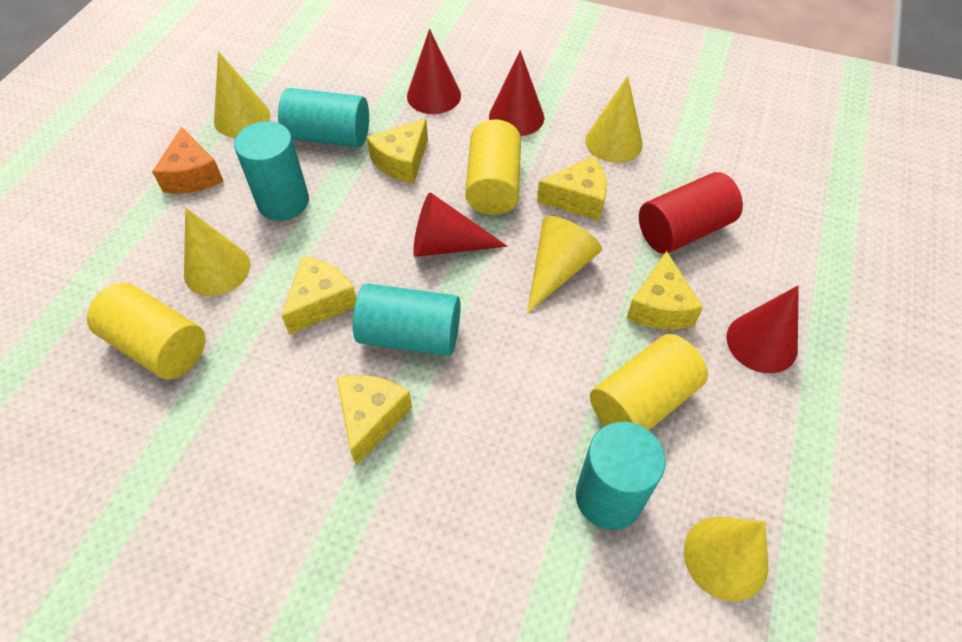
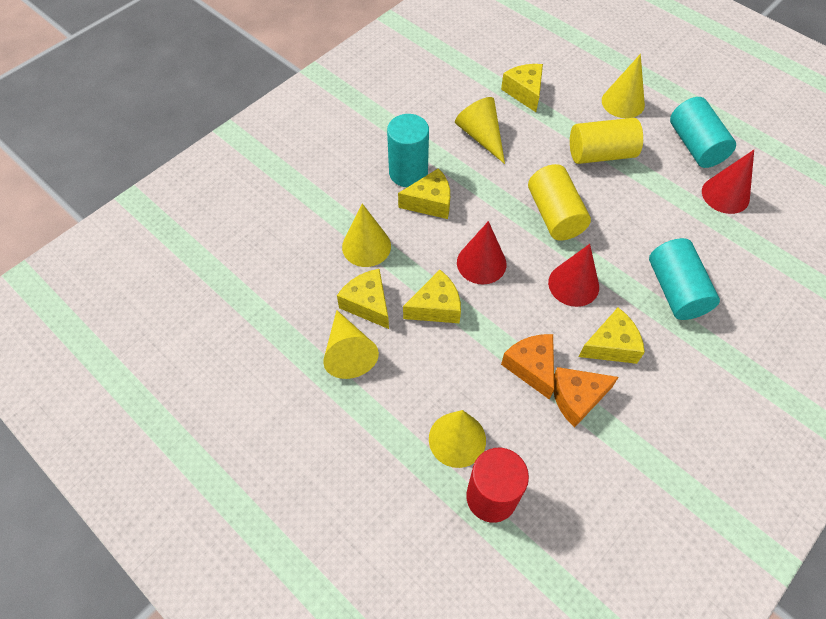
orange cheese: 1 -> 2
red cone: 4 -> 3
turquoise cylinder: 4 -> 3
yellow cylinder: 3 -> 2

